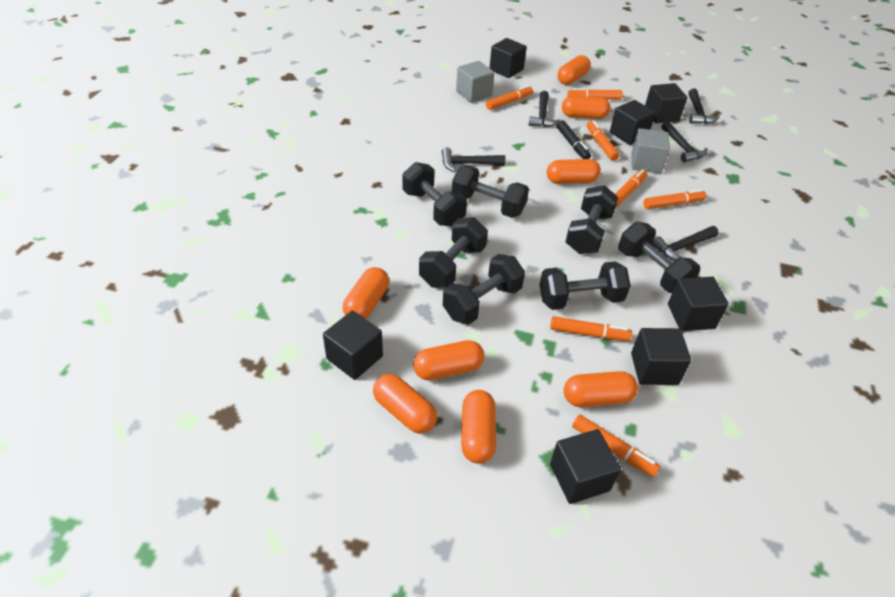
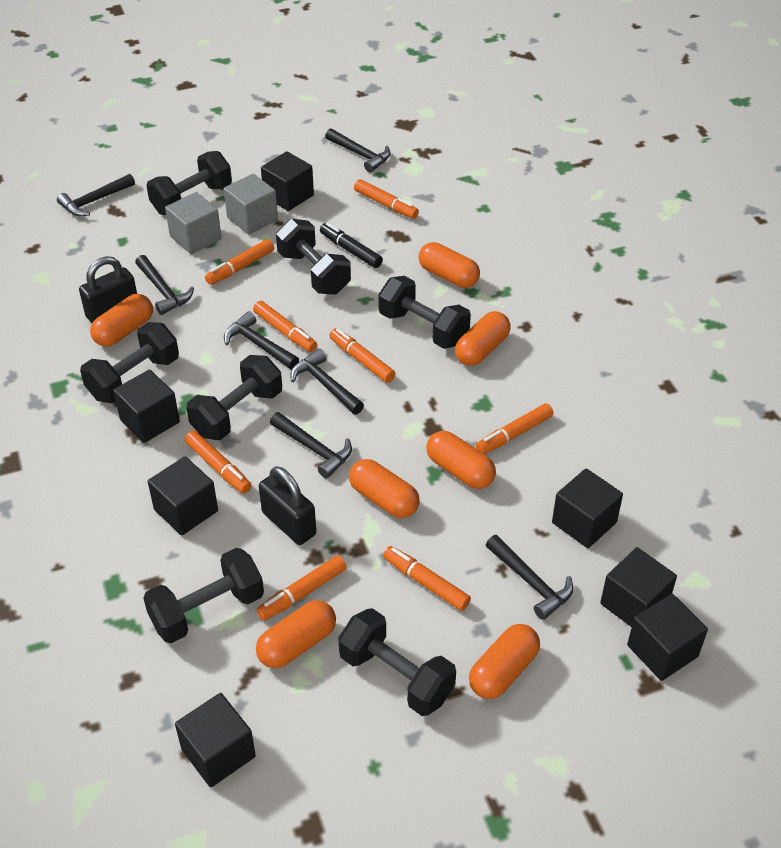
black hammer: 5 -> 7
black padlock: 0 -> 2
orange capsule: 8 -> 7
orange marker: 7 -> 8

